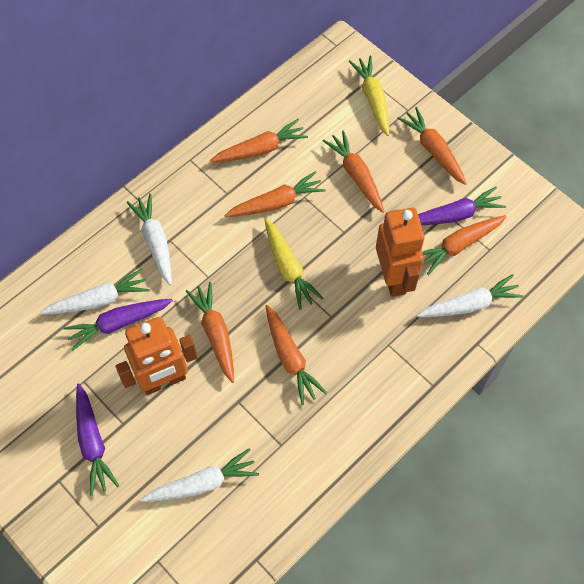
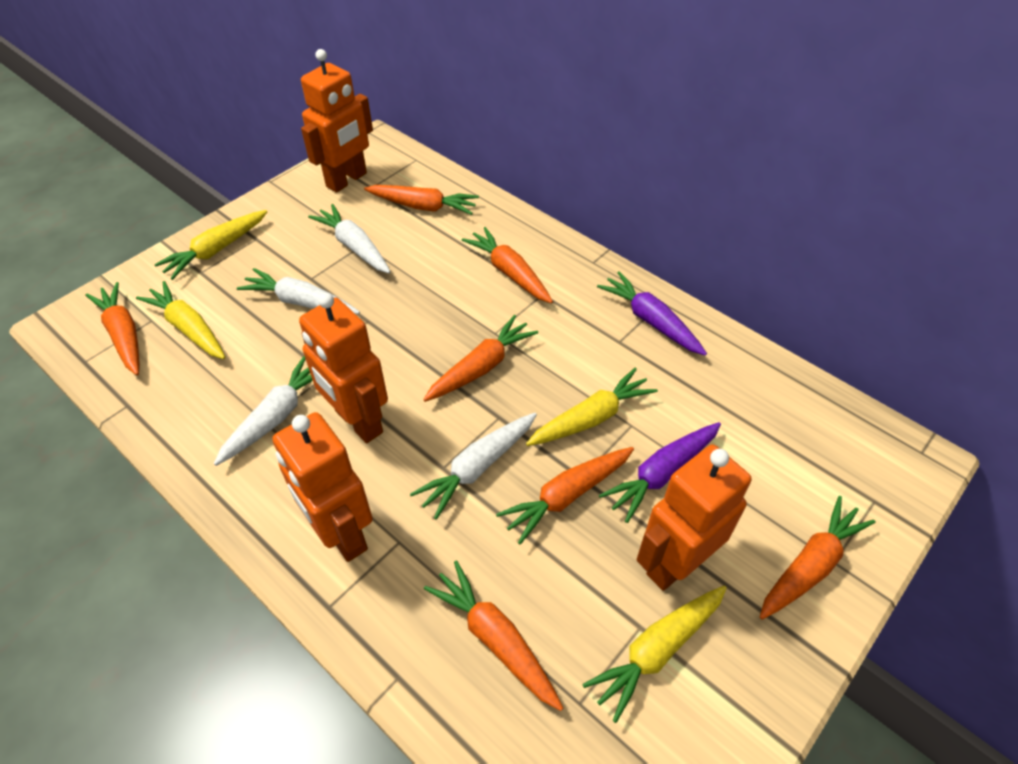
orange robot: 2 -> 4
purple carrot: 3 -> 2
yellow carrot: 2 -> 4

